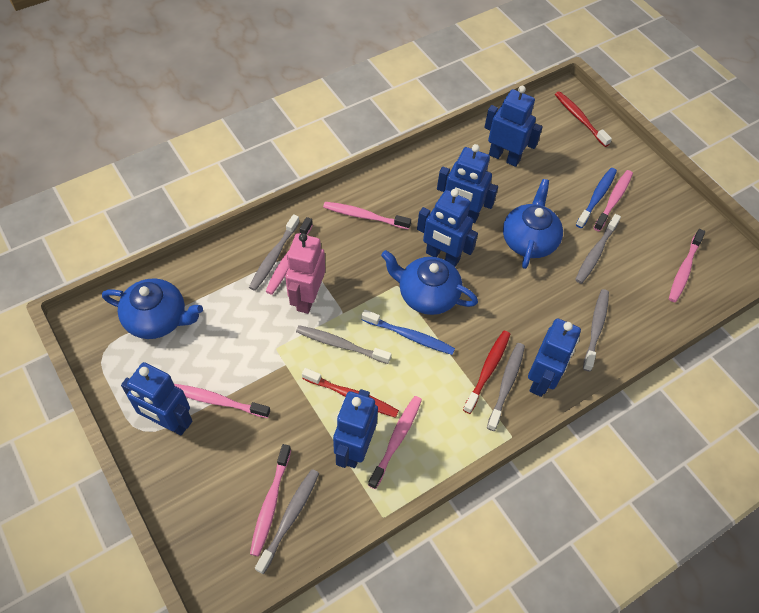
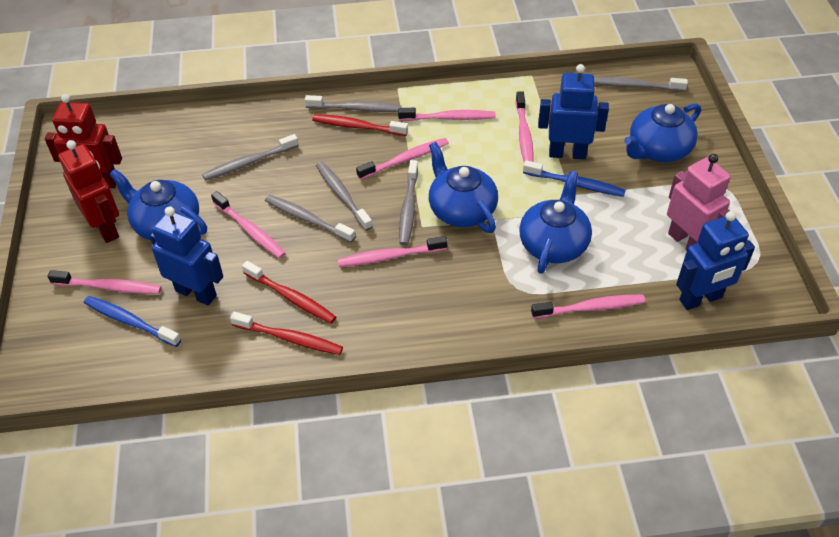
blue robot: 6 -> 3
blue teapot: 3 -> 4
red robot: 0 -> 2

